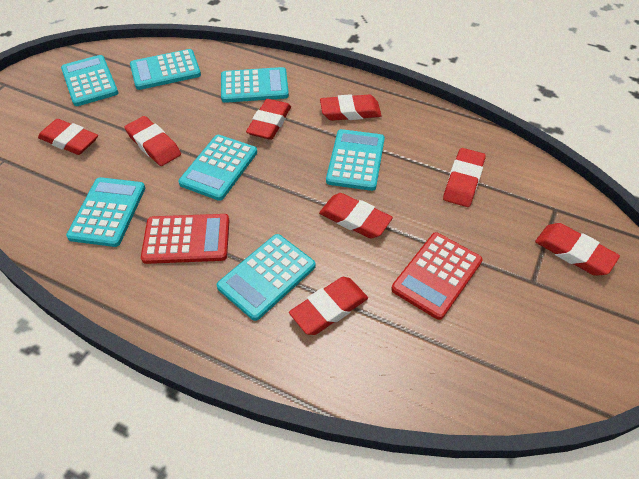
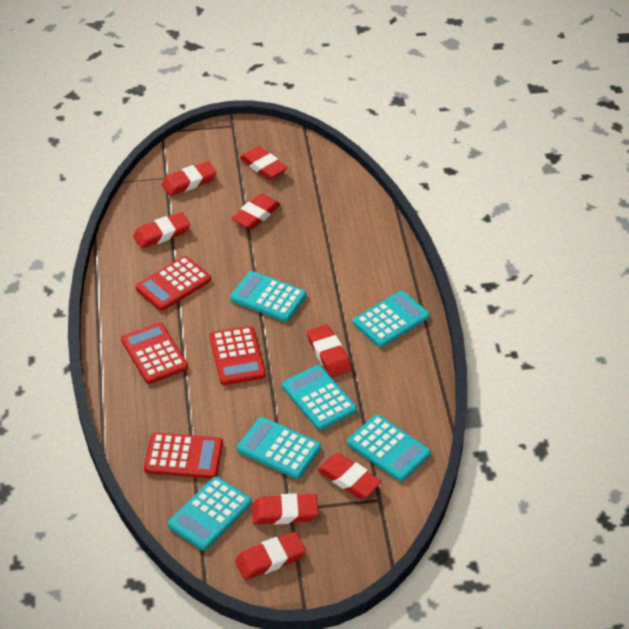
red calculator: 2 -> 4
turquoise calculator: 7 -> 6

